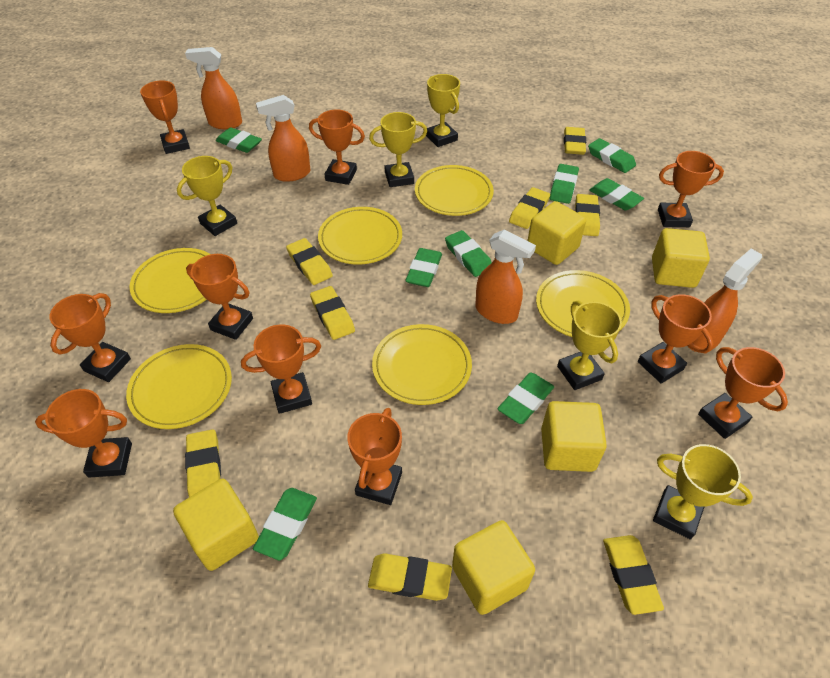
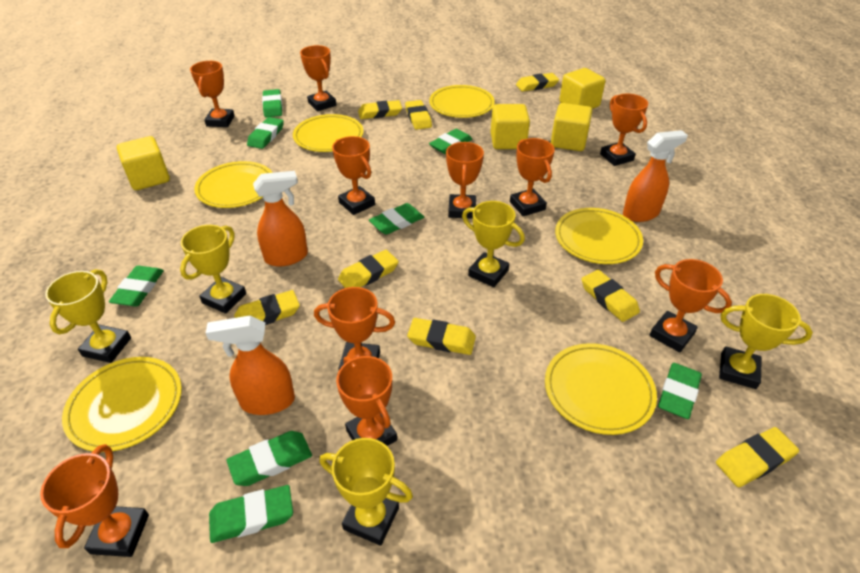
orange spray bottle: 4 -> 3
yellow cube: 5 -> 4

